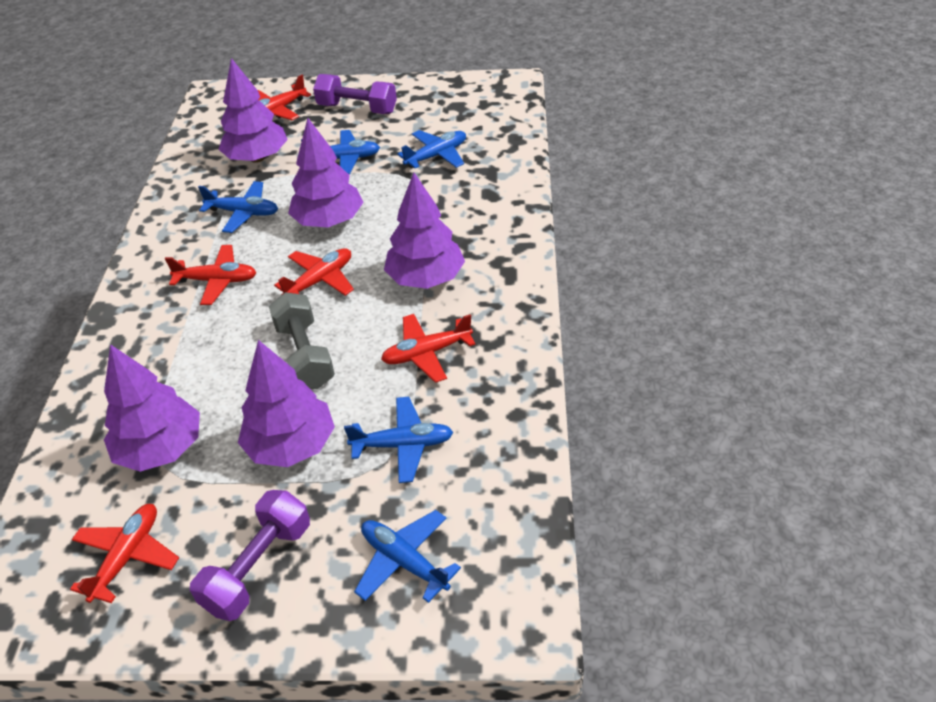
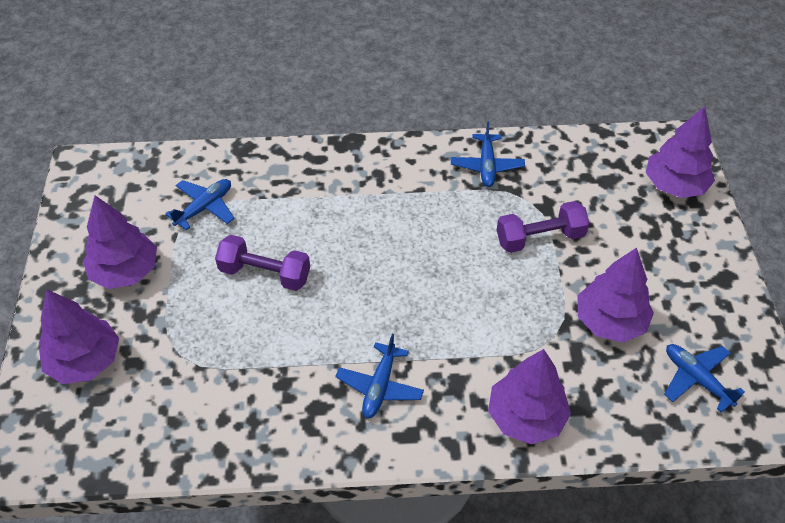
blue plane: 5 -> 4
grey dumbbell: 1 -> 0
red plane: 5 -> 0

